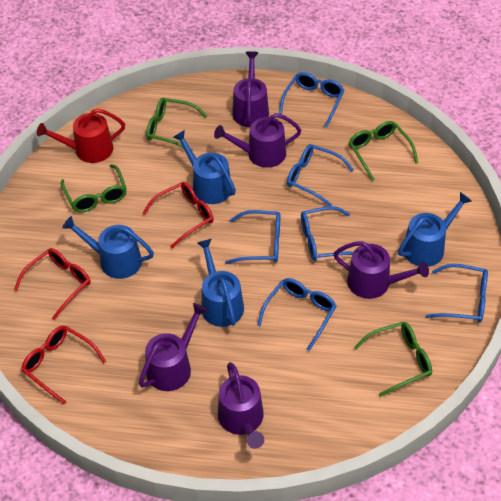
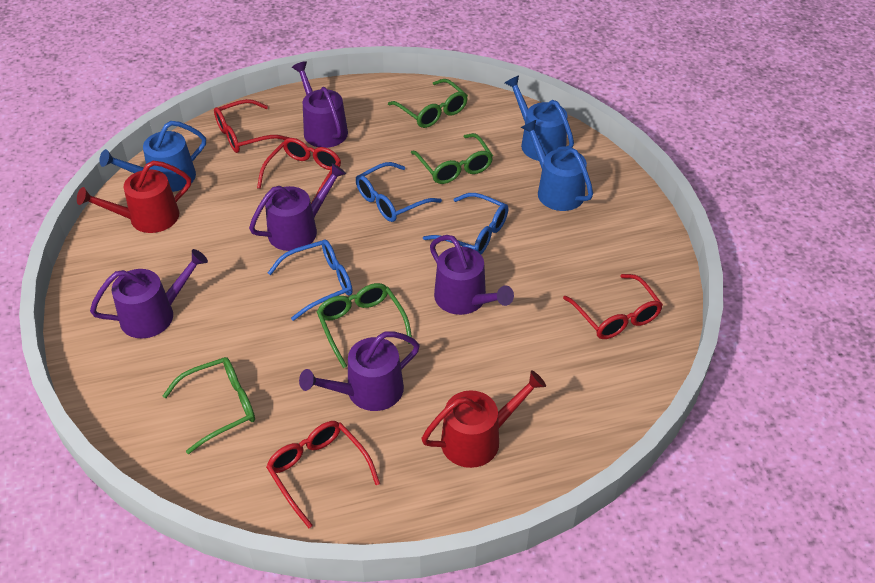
blue glasses: 6 -> 3
blue watering can: 4 -> 3
red glasses: 3 -> 4
red watering can: 1 -> 2

